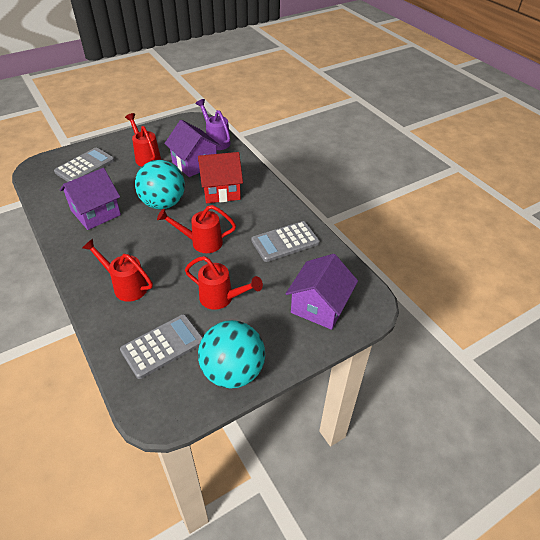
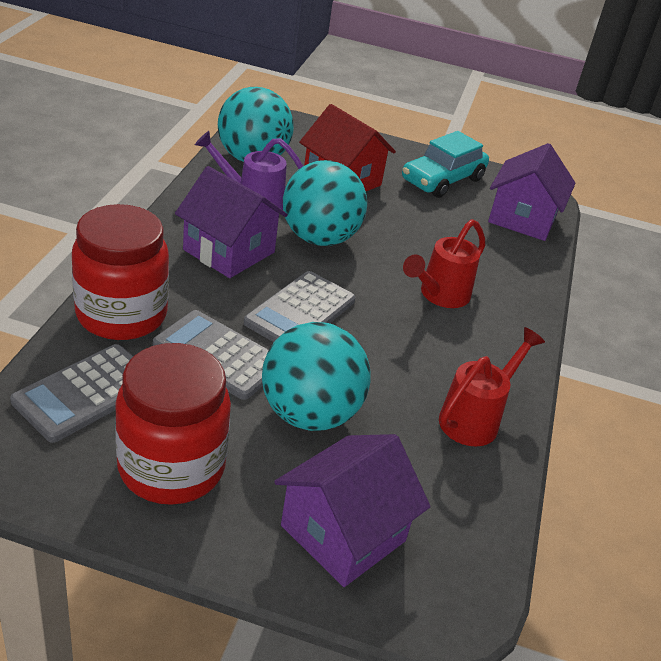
red jar: 0 -> 2
red watering can: 4 -> 2
turquoise ball: 2 -> 3
turquoise car: 0 -> 1

